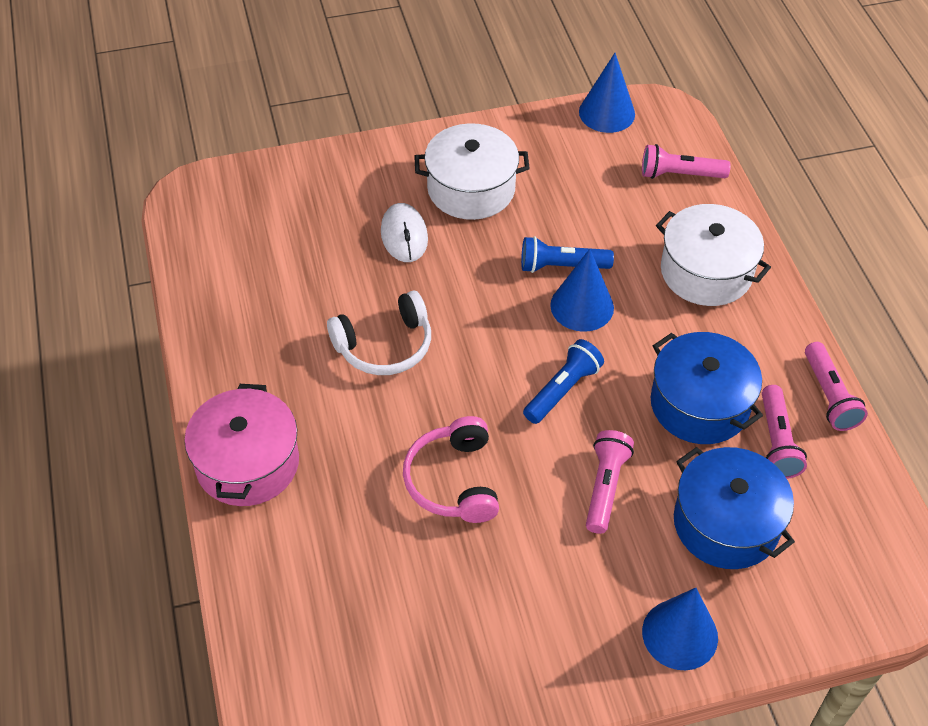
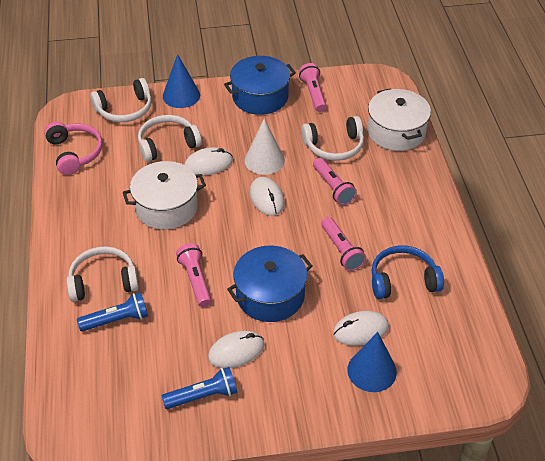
blue cone: 3 -> 2
blue headphones: 0 -> 1
pink pot: 1 -> 0
white cone: 0 -> 1
white headphones: 1 -> 4
white mouse: 1 -> 4

